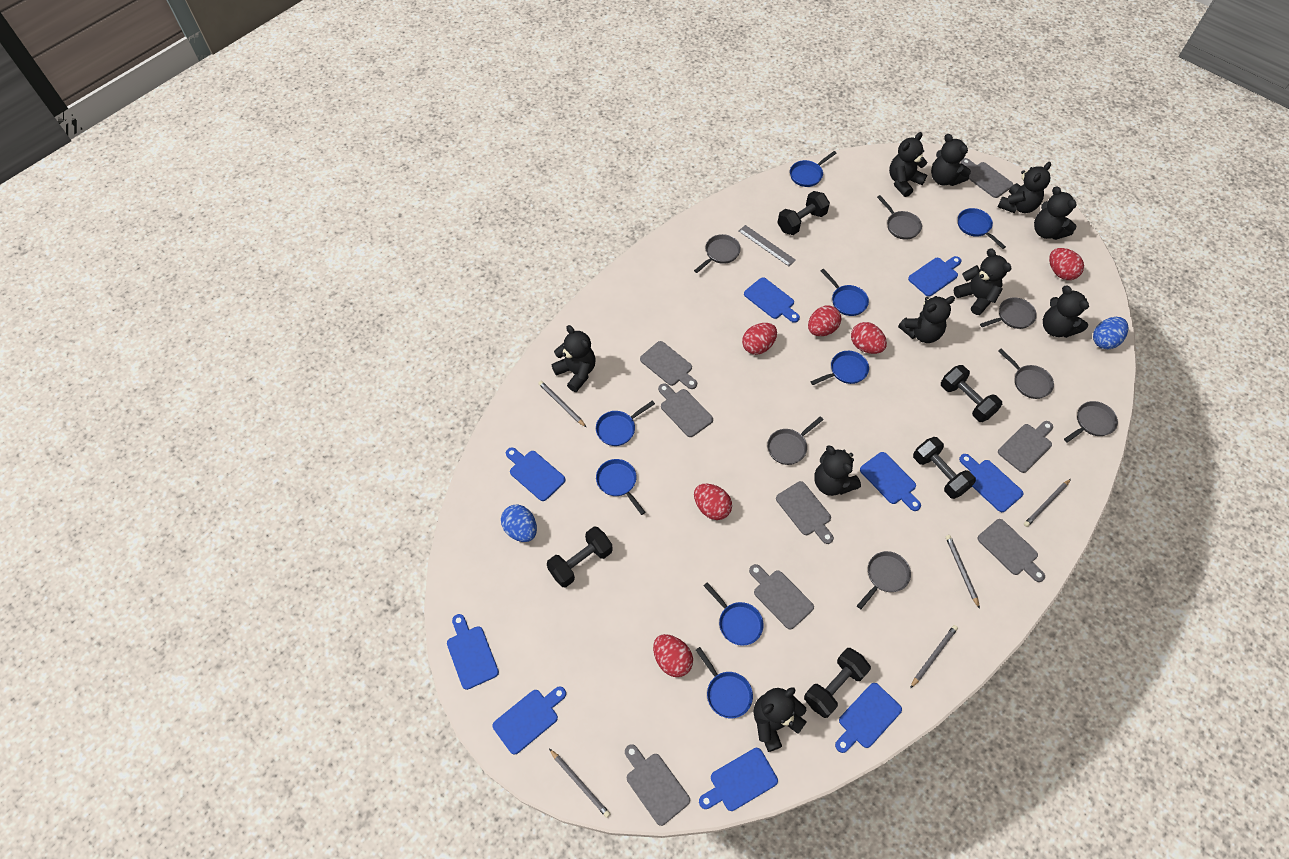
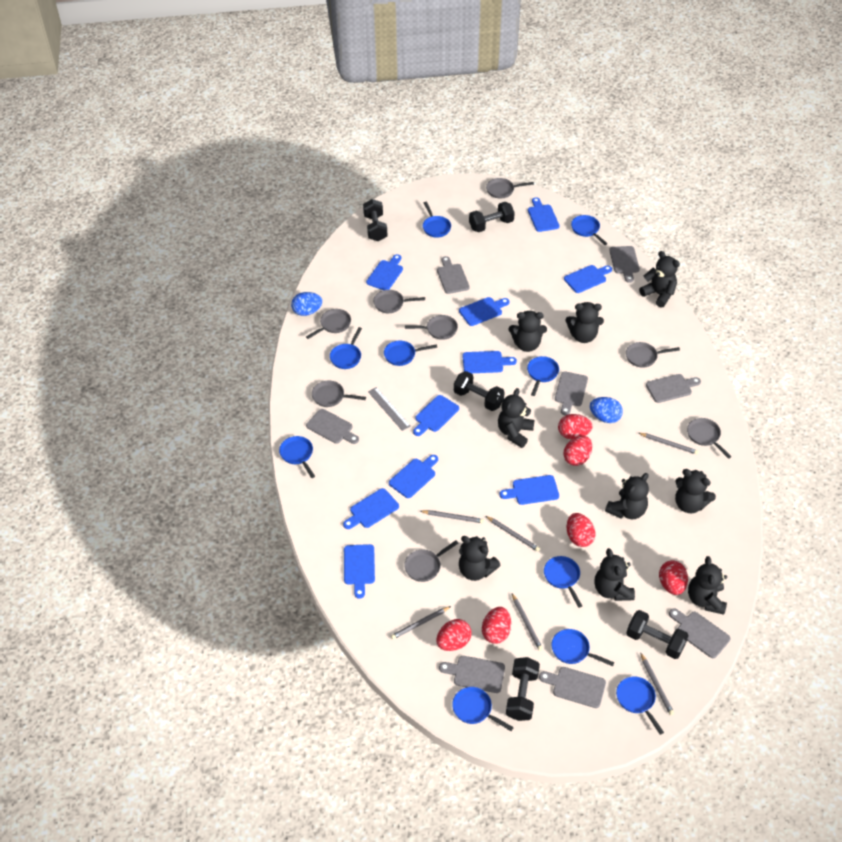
black teddy bear: 10 -> 9
blue cutting board: 9 -> 10
blue pan: 8 -> 10
grey pan: 7 -> 8
grey pencil: 5 -> 6

